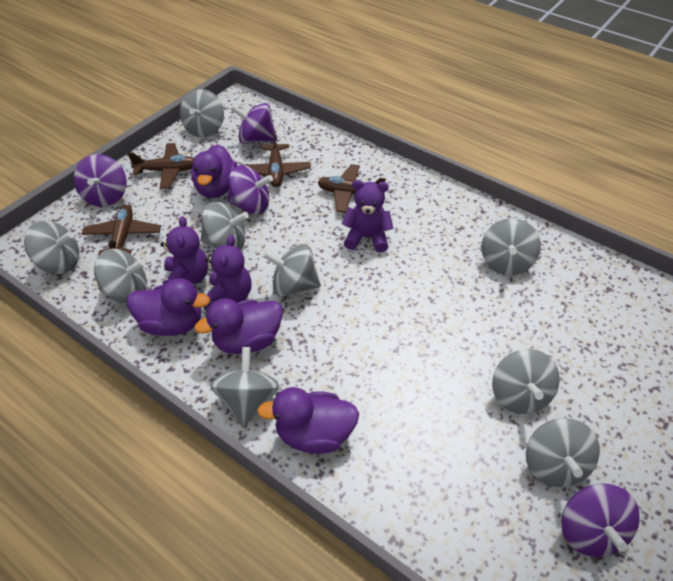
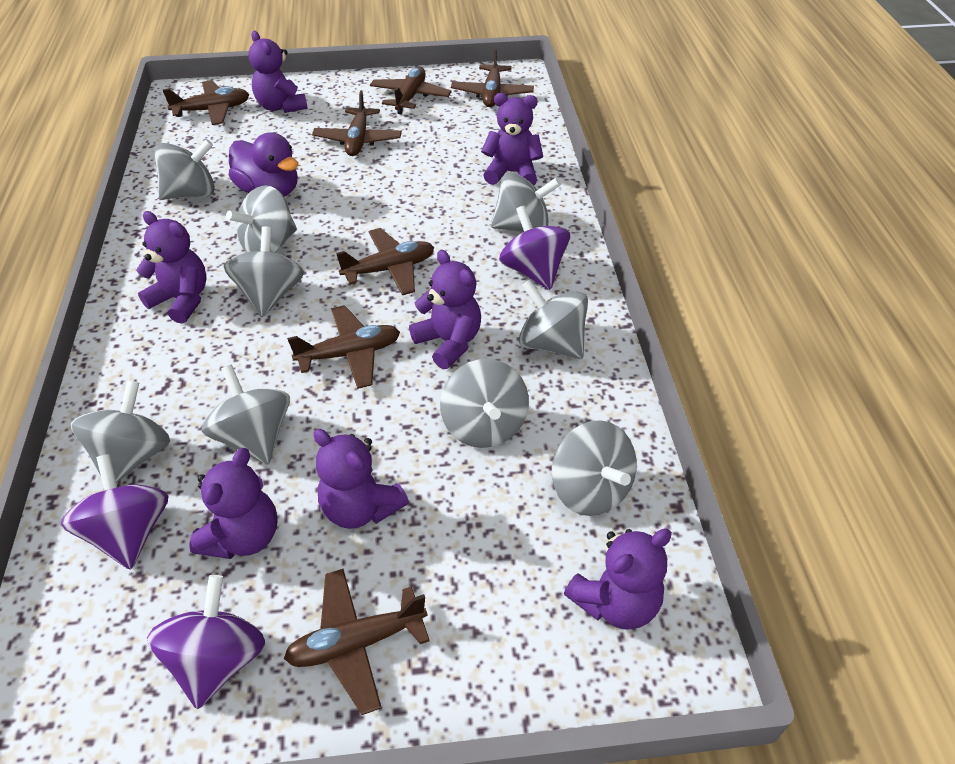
brown plane: 4 -> 7
purple duck: 4 -> 1
purple spinning top: 4 -> 3
purple teddy bear: 3 -> 7

